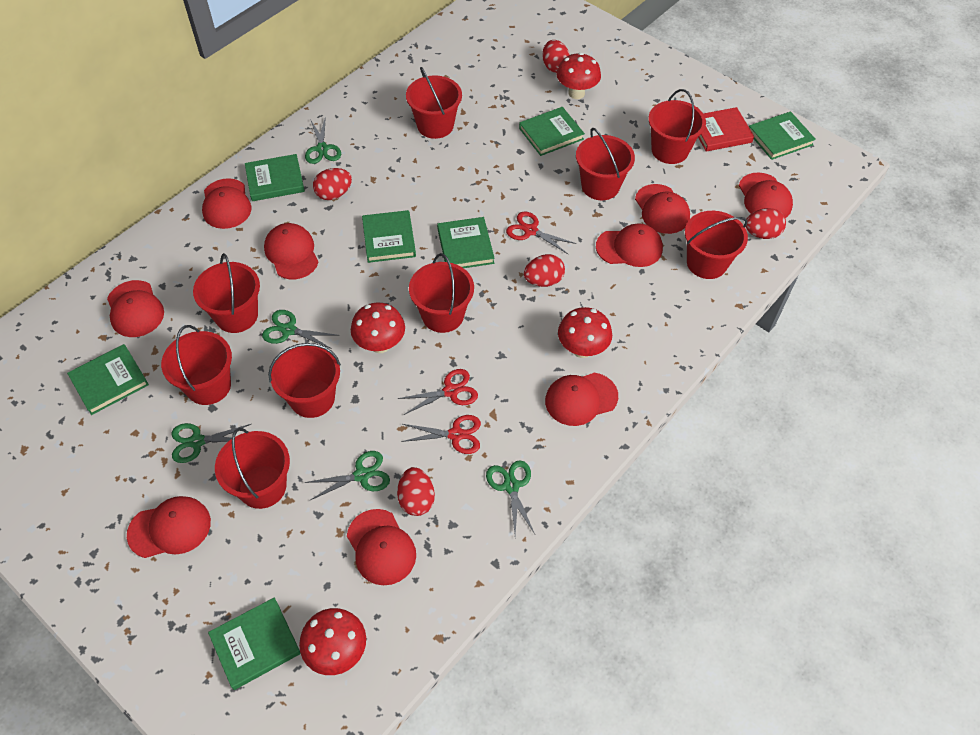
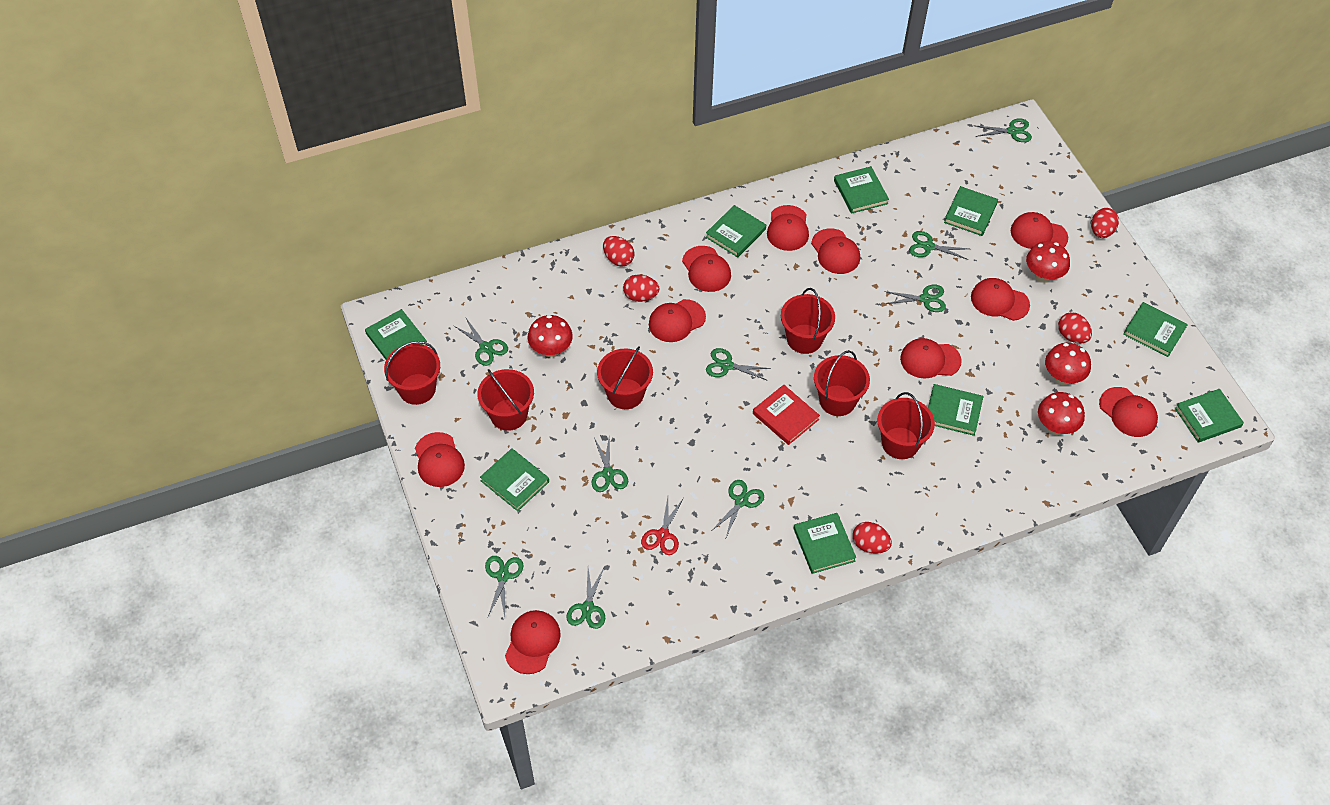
green book: 7 -> 9
green scissors: 5 -> 9
red bucket: 9 -> 6
red cap: 9 -> 10
red scissors: 3 -> 1

